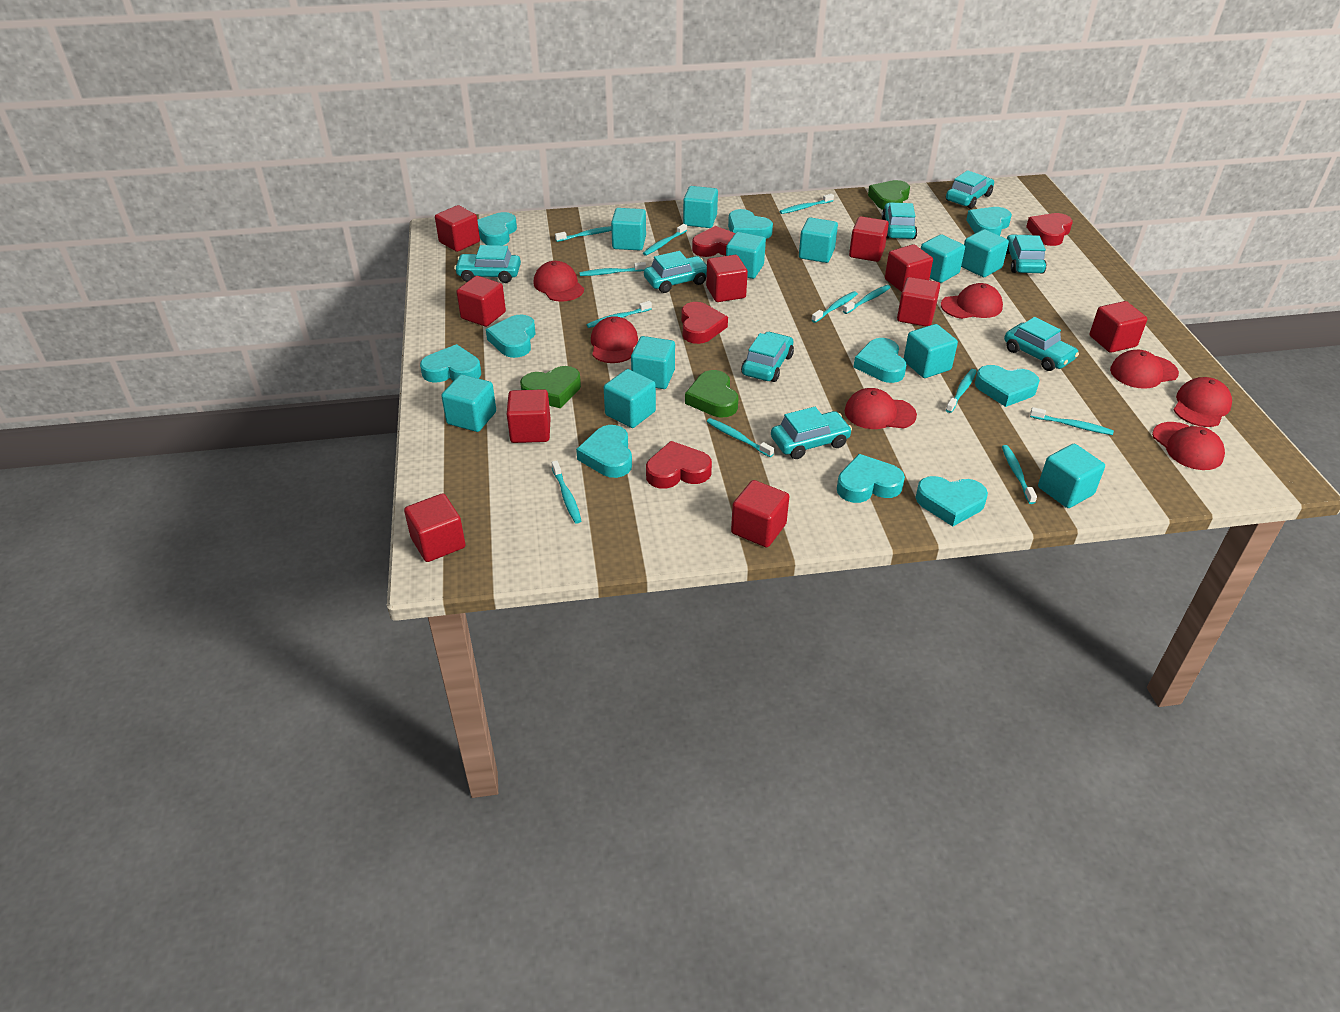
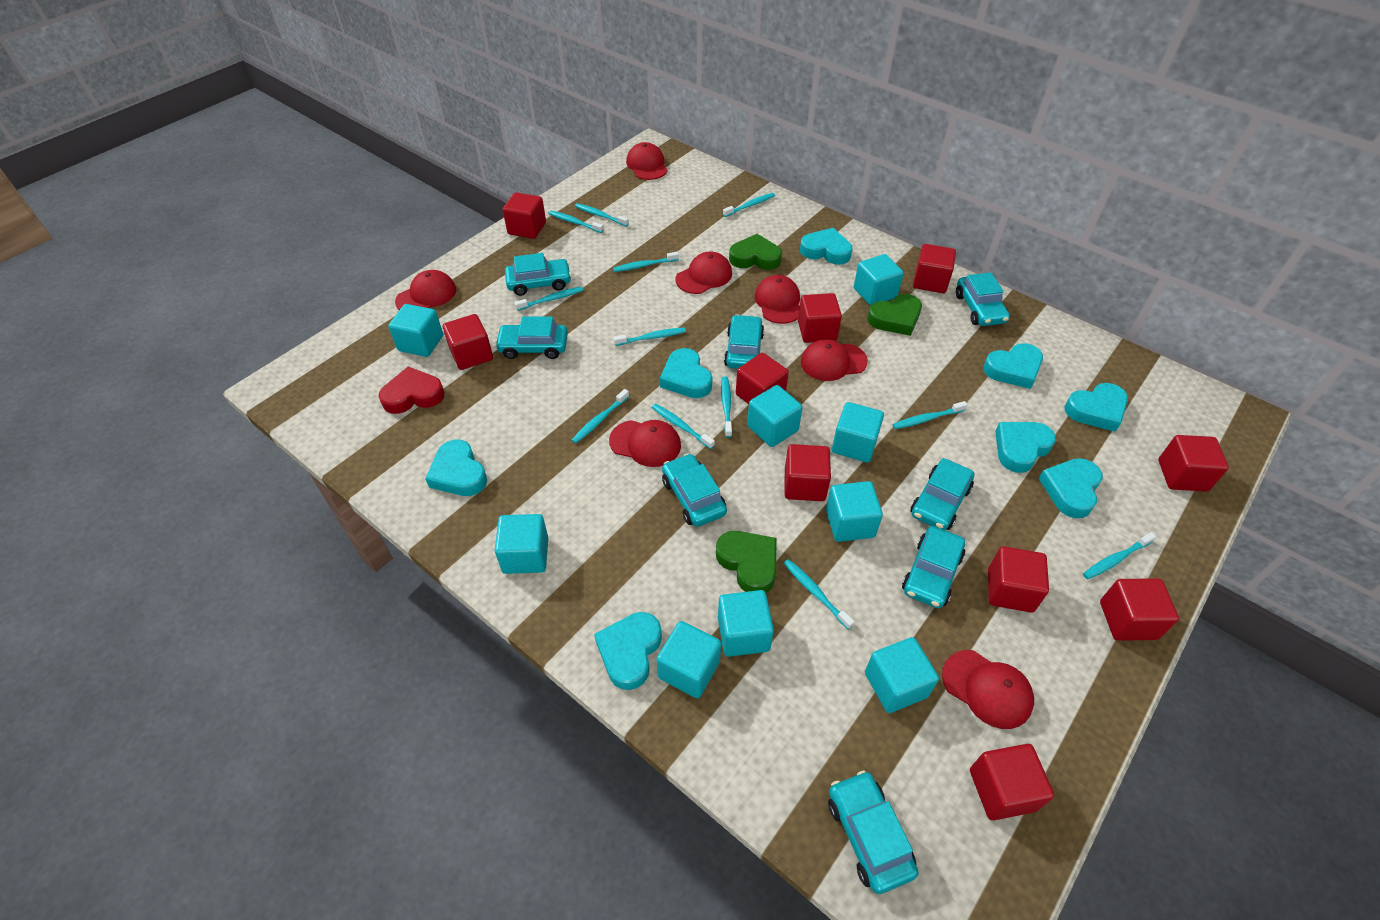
red heart: 4 -> 1
turquoise cube: 11 -> 9
turquoise heart: 10 -> 8

